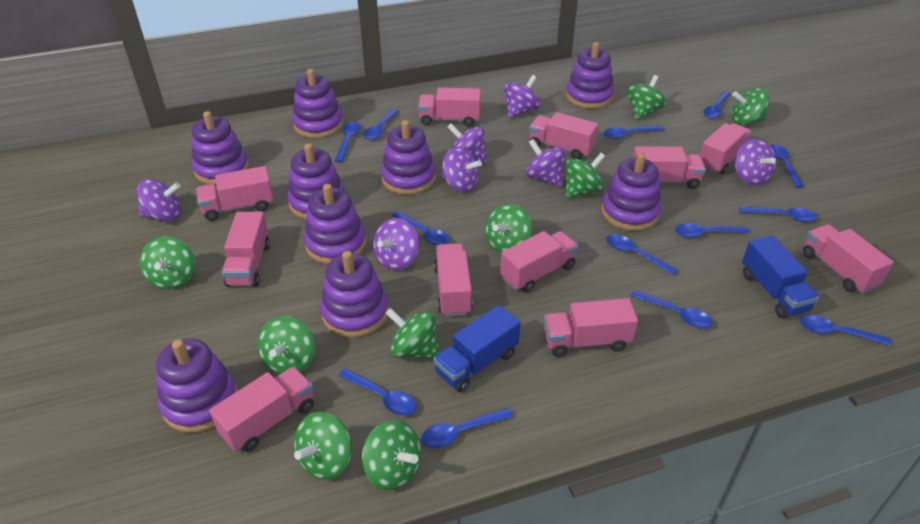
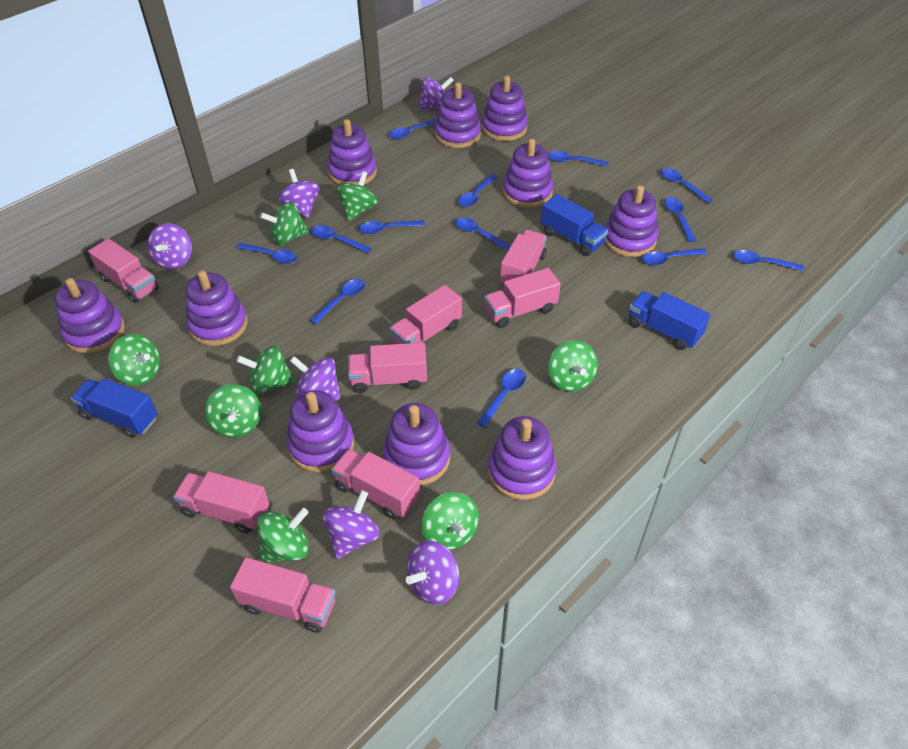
blue truck: 2 -> 3
green spinning top: 9 -> 8
pink truck: 11 -> 8
purple spinning top: 7 -> 6
purple stacking toy: 9 -> 10

